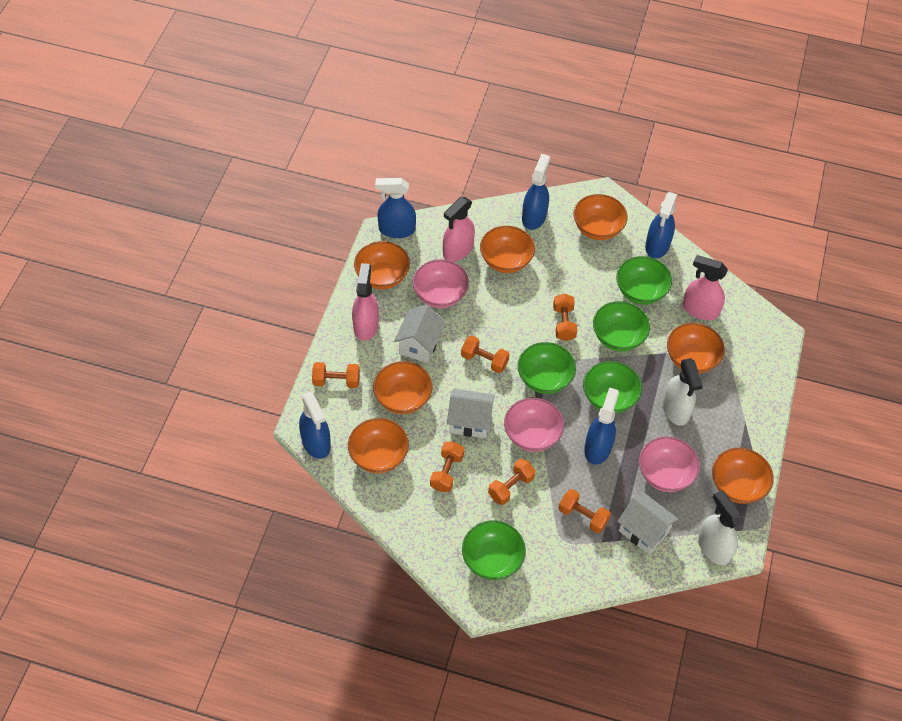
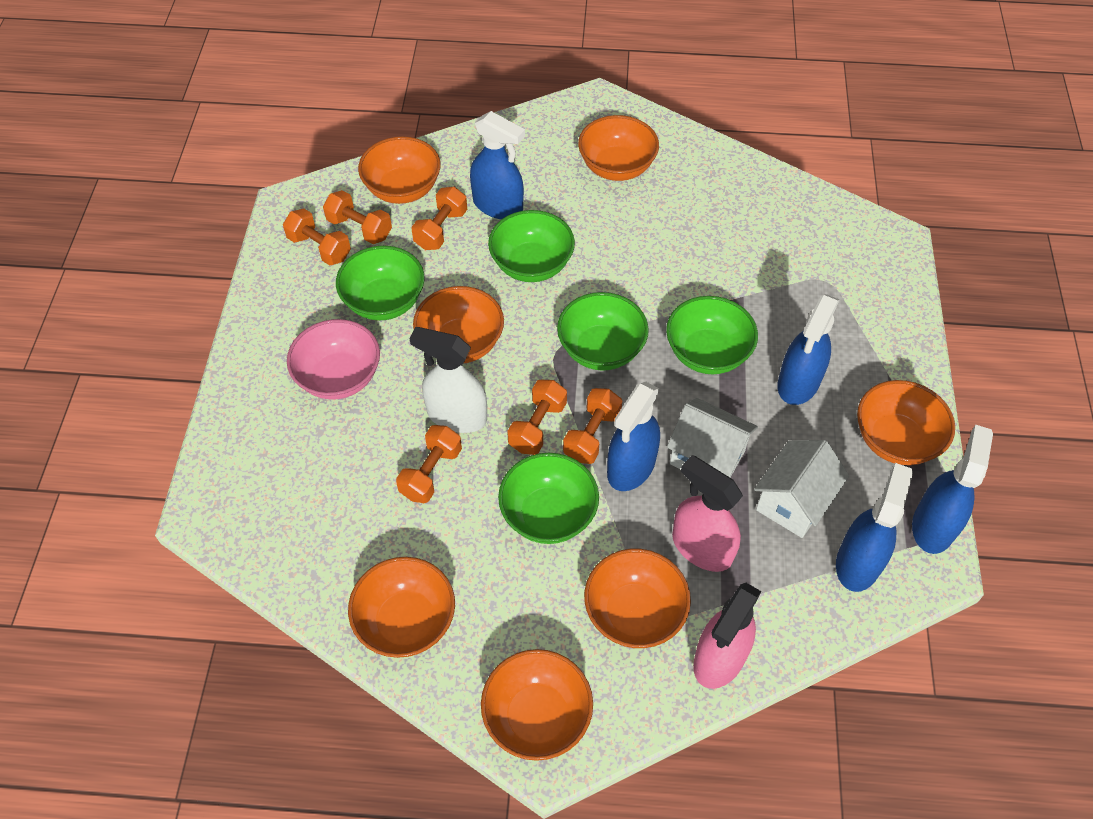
pink bowl: 3 -> 1
pink spray bottle: 3 -> 2
white house: 3 -> 2
white spray bottle: 2 -> 1

